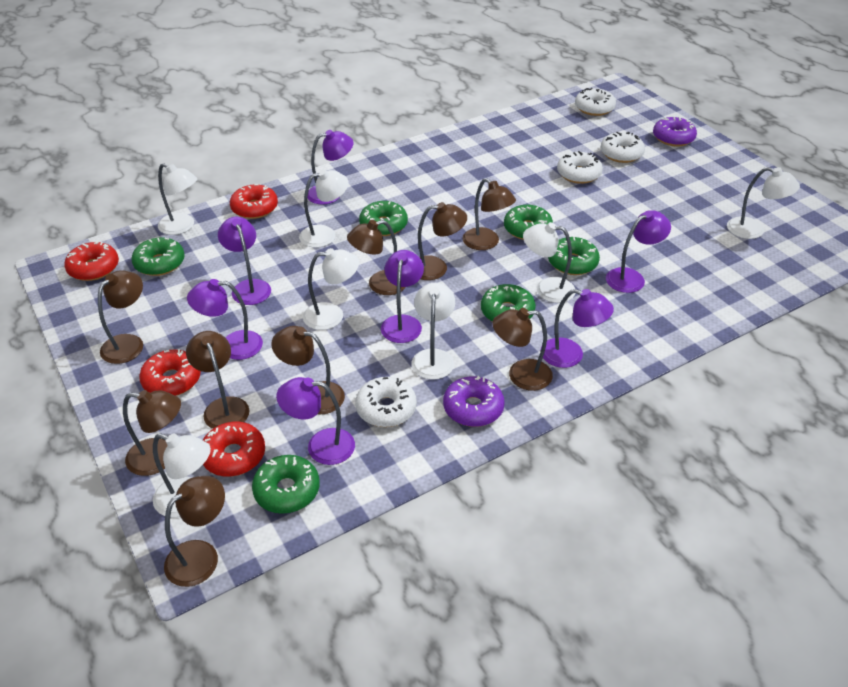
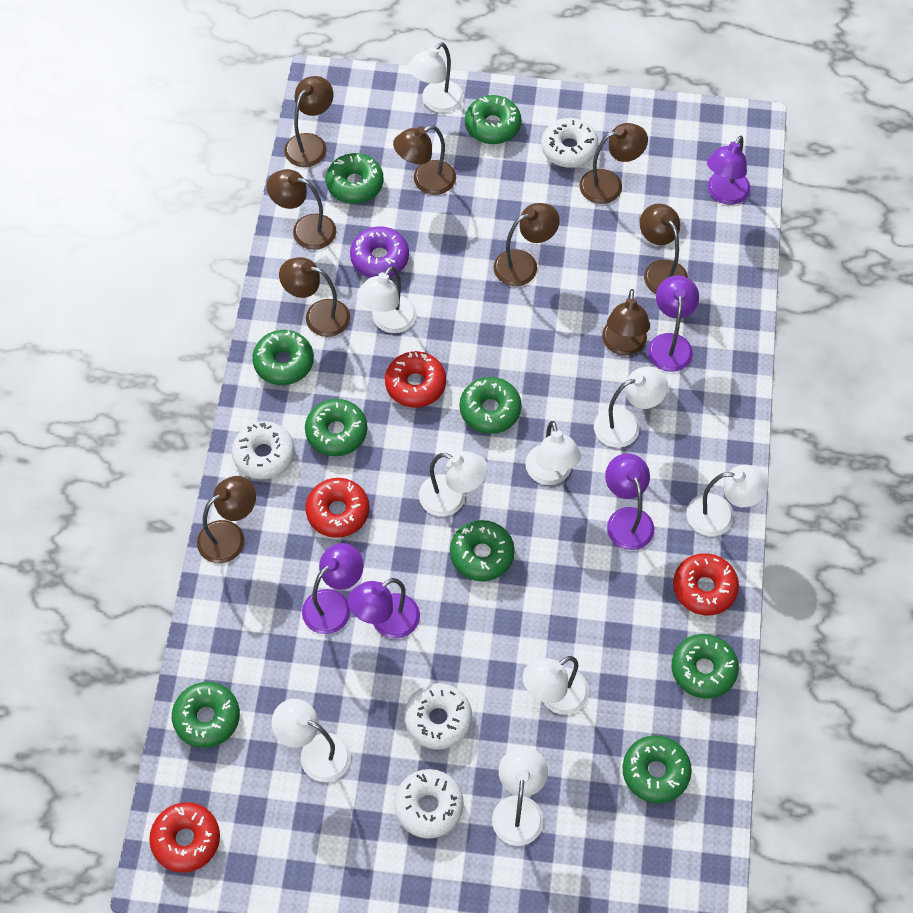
green donut: 6 -> 9
purple donut: 2 -> 1
purple lamp: 7 -> 5
white lamp: 7 -> 9

